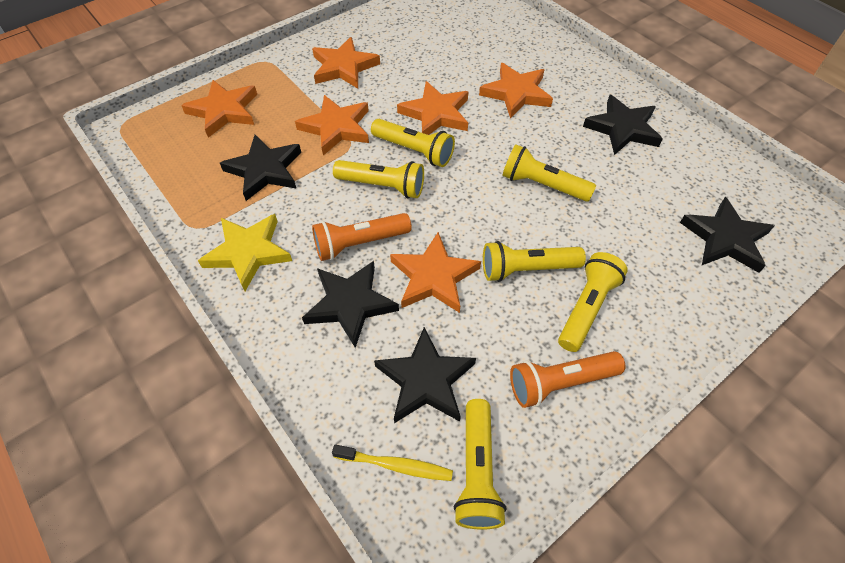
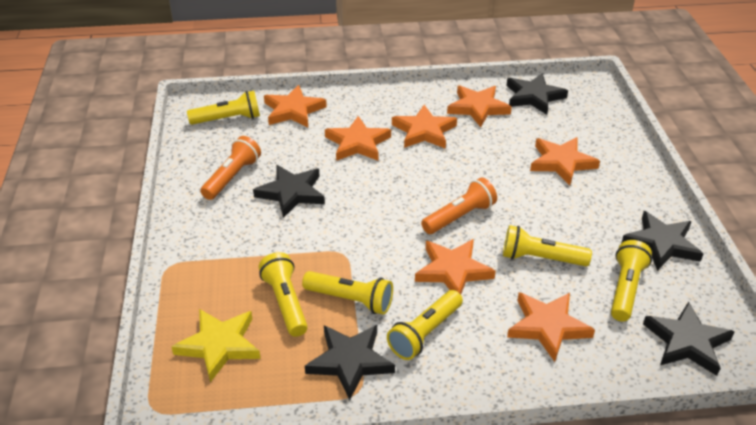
orange star: 6 -> 7
yellow toothbrush: 1 -> 0

